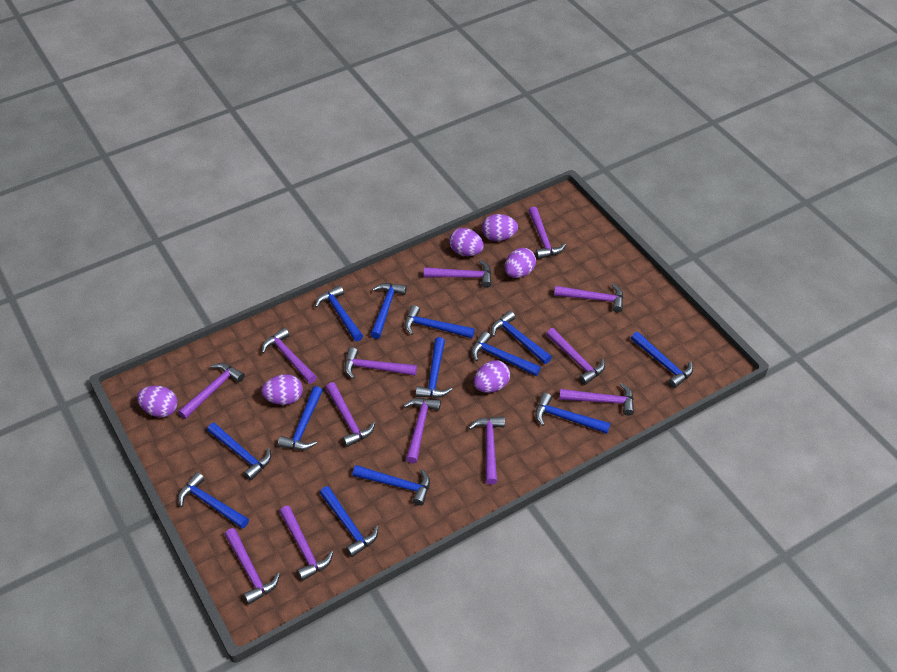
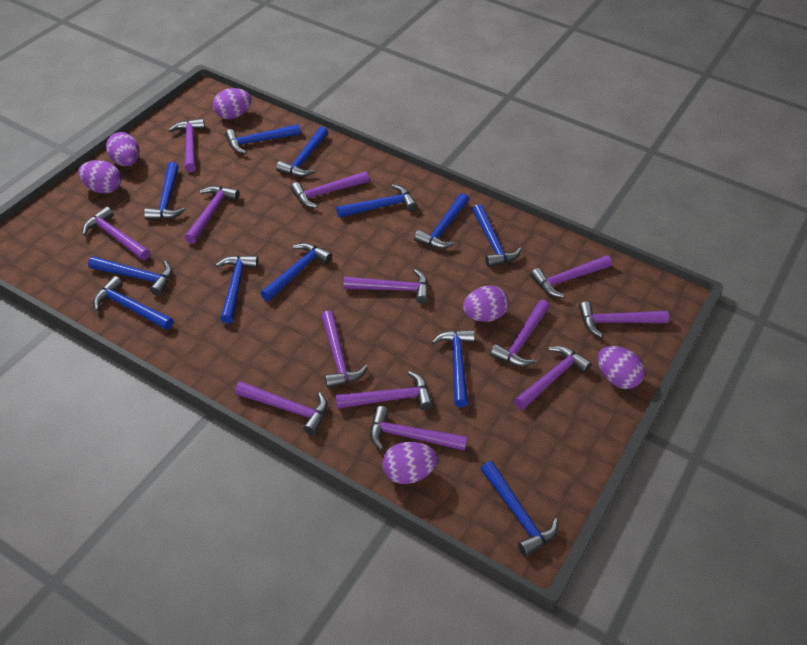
blue hammer: 13 -> 12

